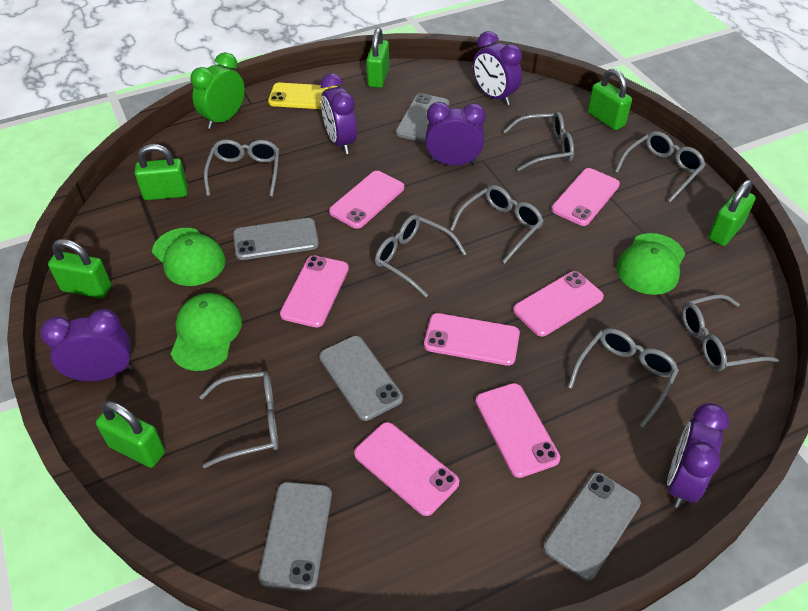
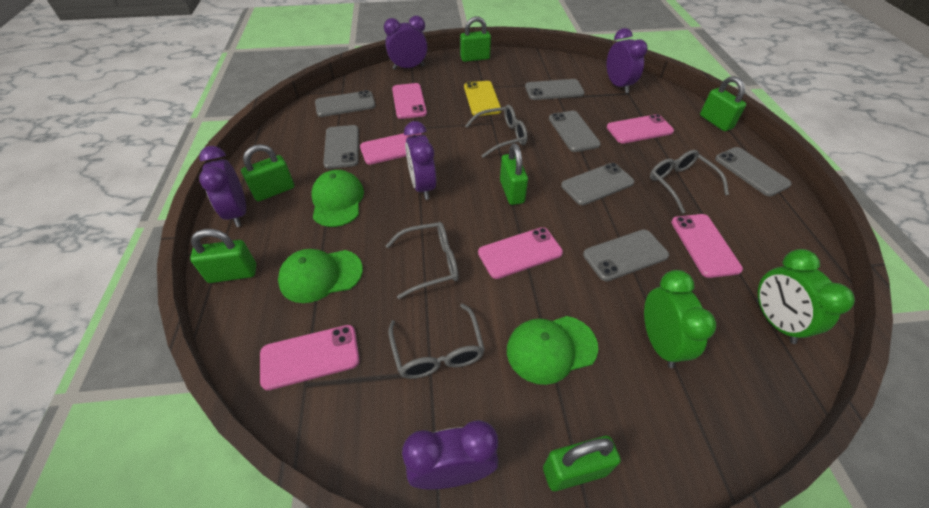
green clock: 1 -> 2
grey glasses: 8 -> 4
grey phone: 5 -> 7
pink phone: 7 -> 6

